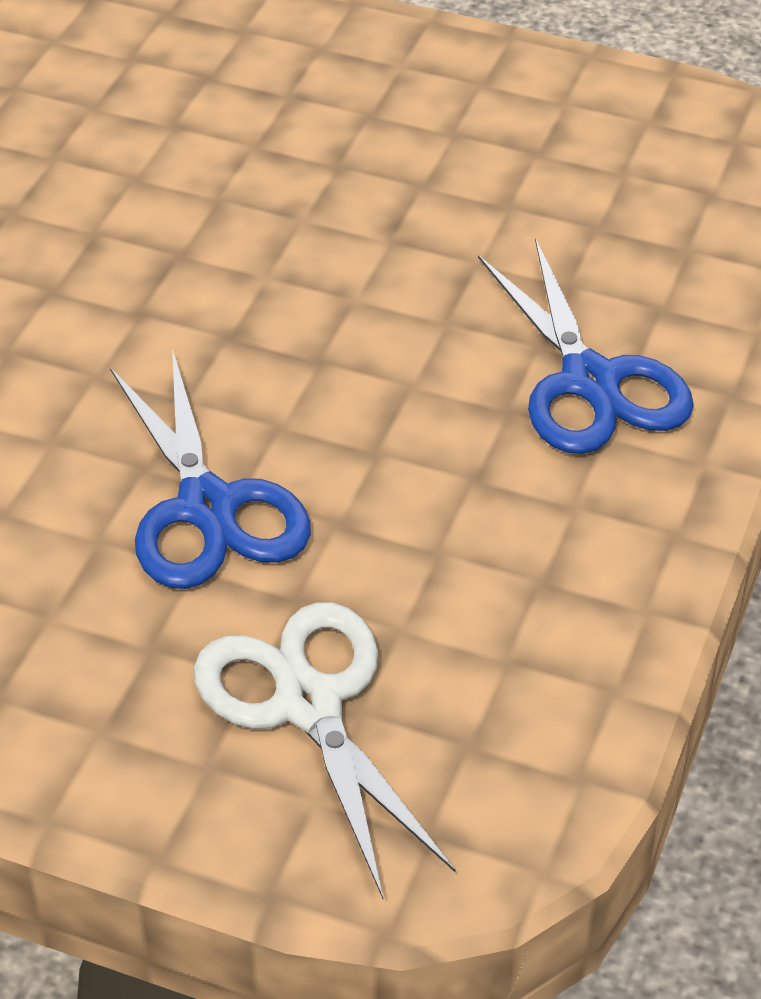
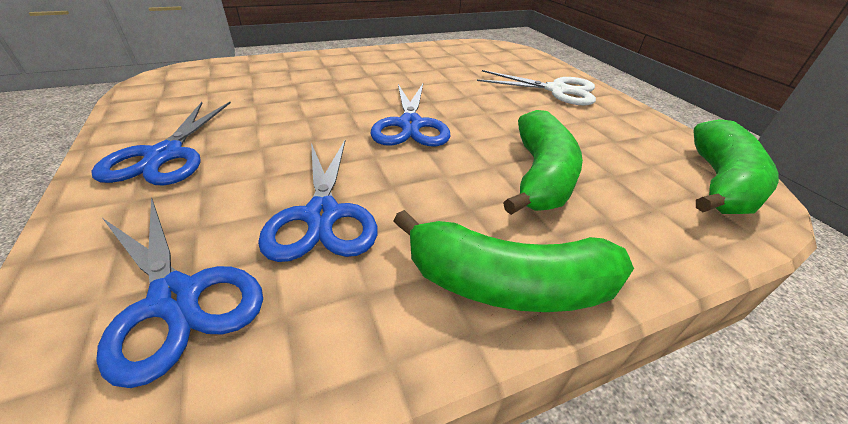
blue scissors: 2 -> 4
green banana: 0 -> 3

